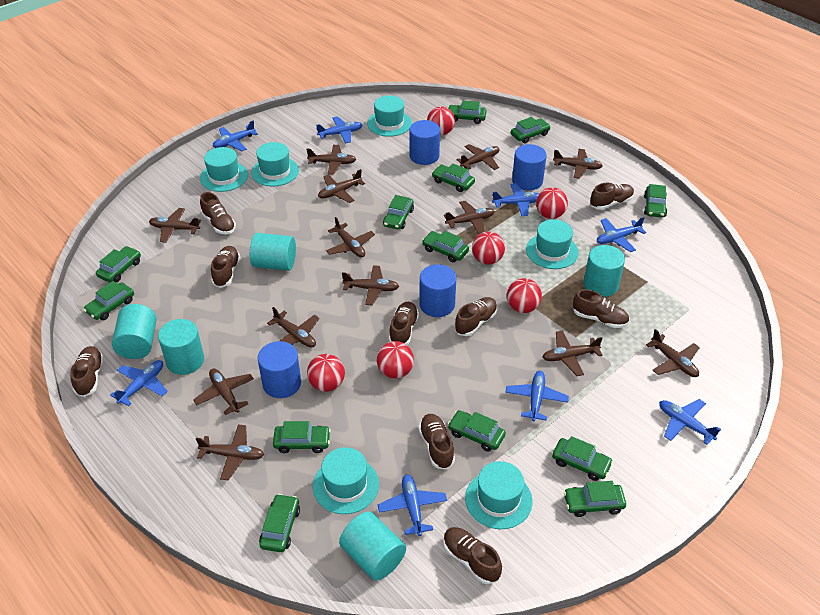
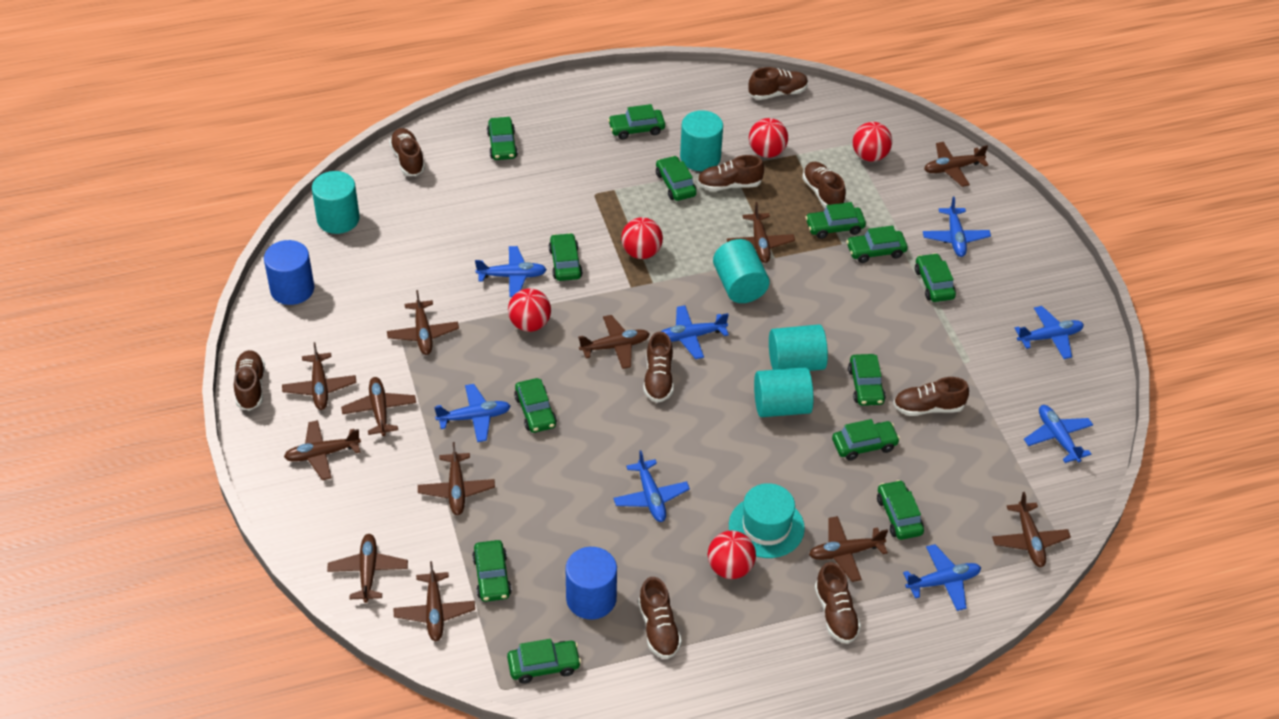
blue cylinder: 4 -> 2
brown plane: 13 -> 12
red ball: 6 -> 5
turquoise hat: 6 -> 1

